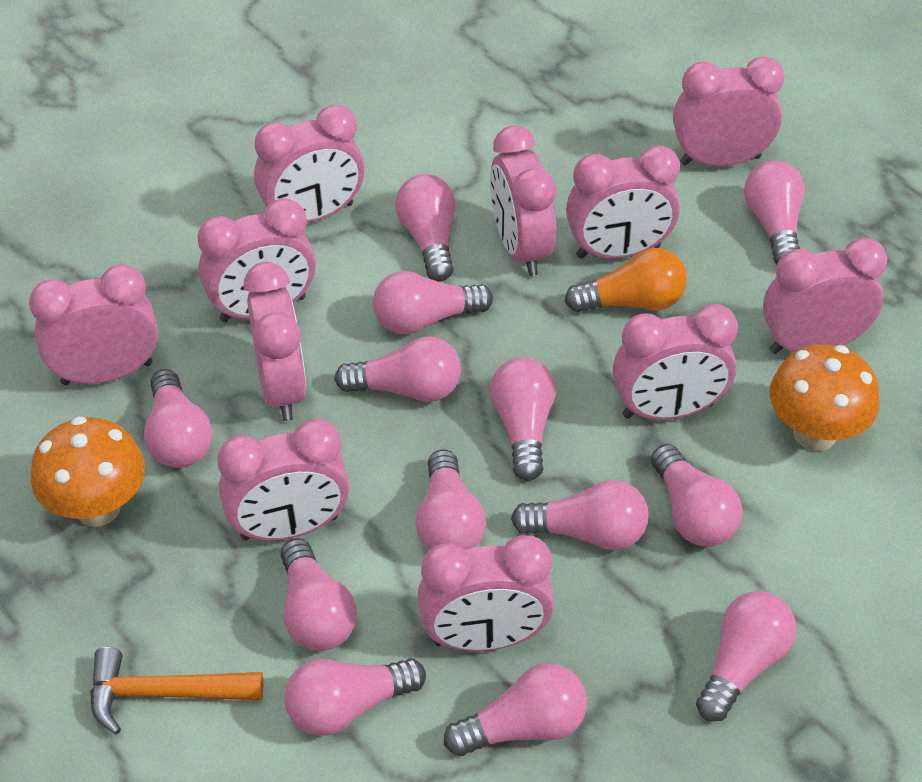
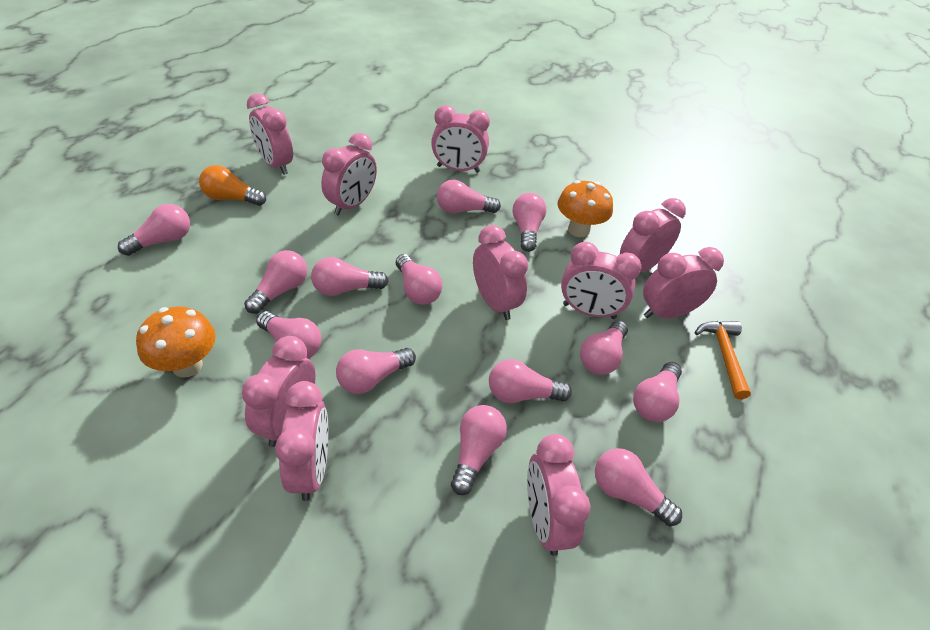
pink clock: 11 -> 10

